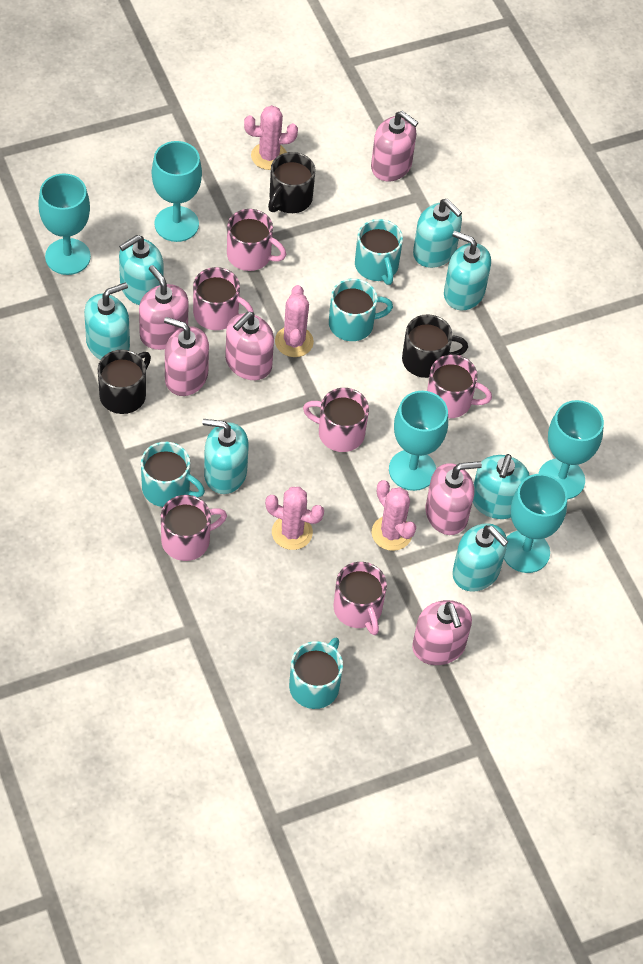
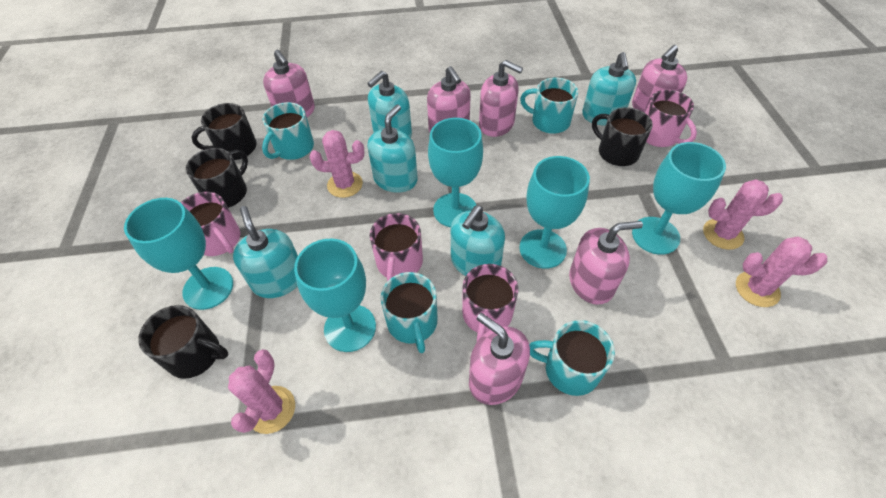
black mug: 3 -> 4
pink mug: 6 -> 4
turquoise soap dispenser: 7 -> 5

